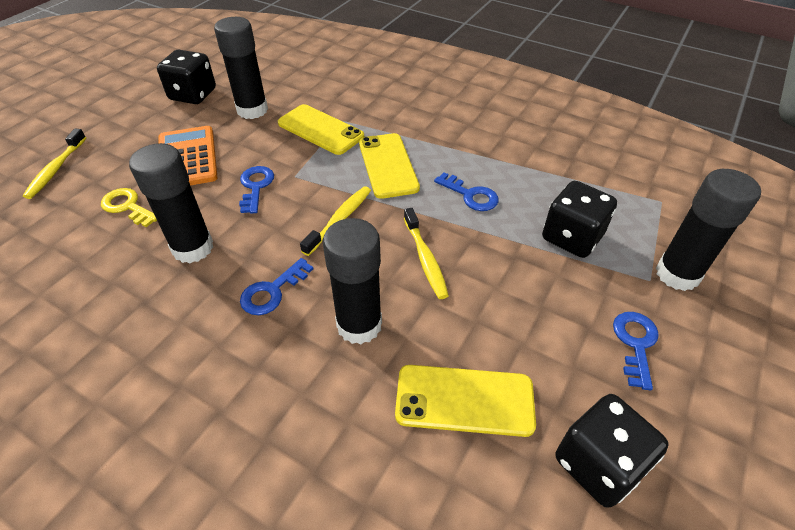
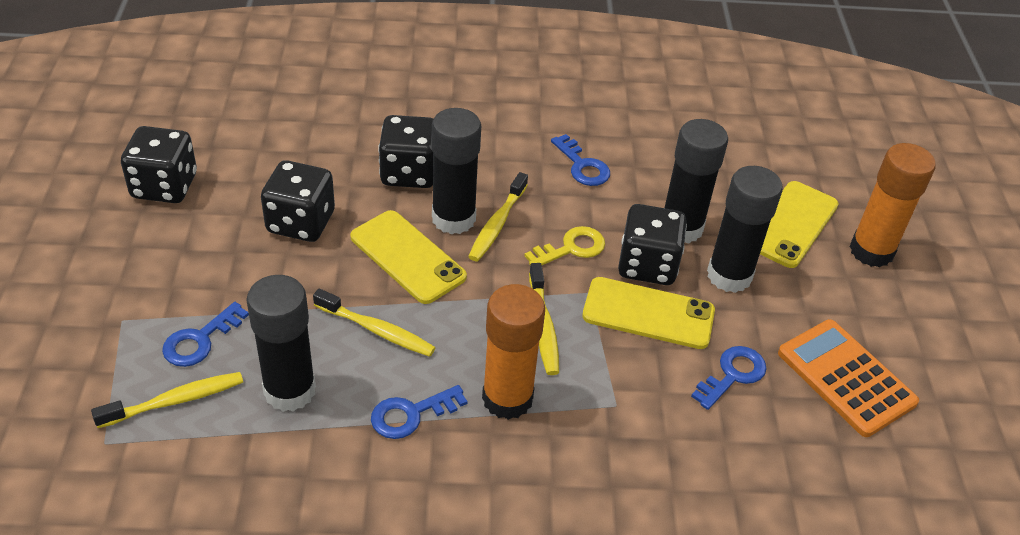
black dice: 3 -> 4
orange glue stick: 0 -> 2
yellow toothbrush: 3 -> 4

